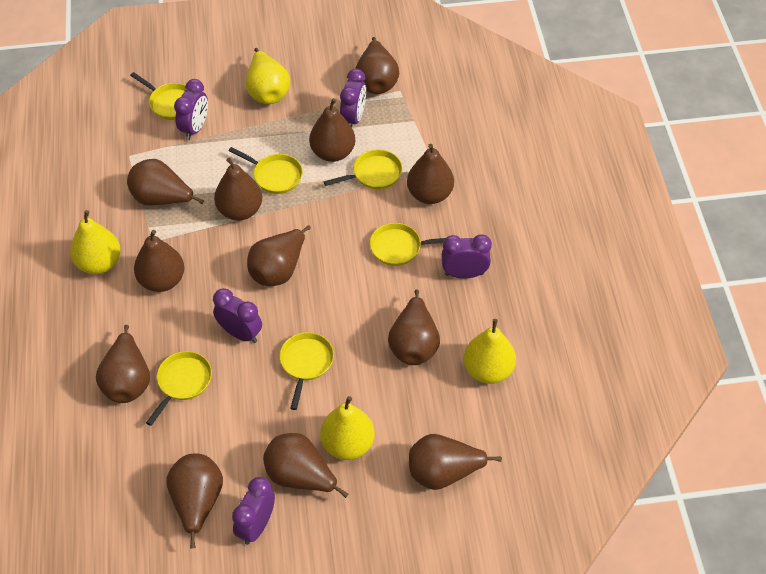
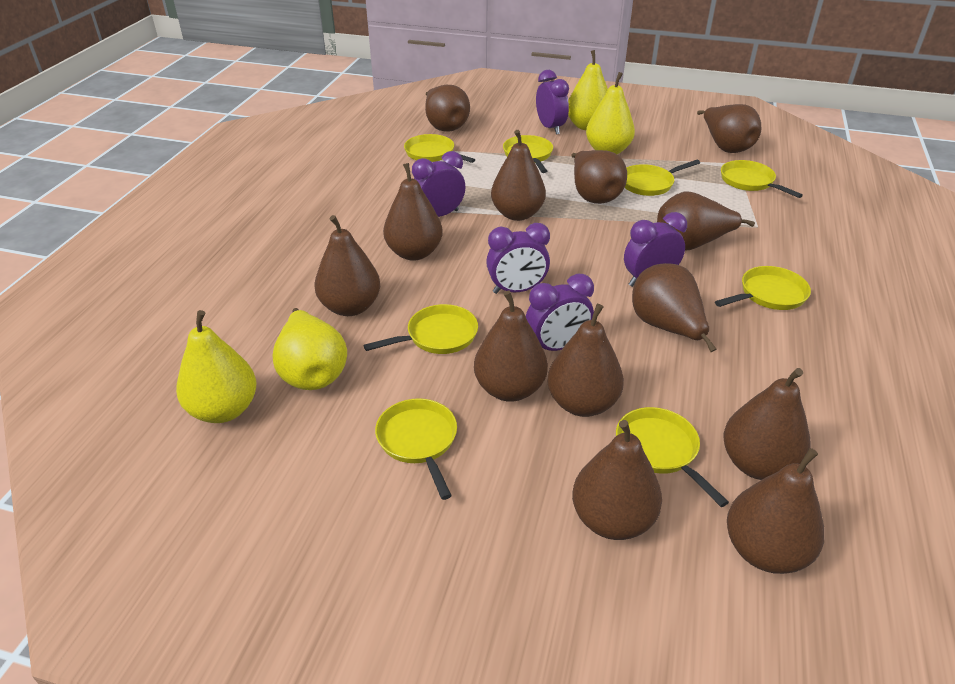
brown pear: 12 -> 13
yellow pan: 6 -> 8

